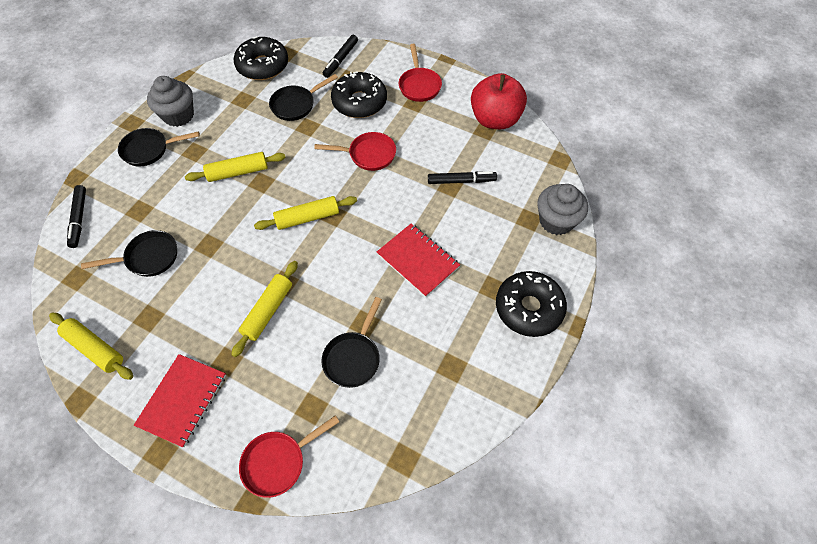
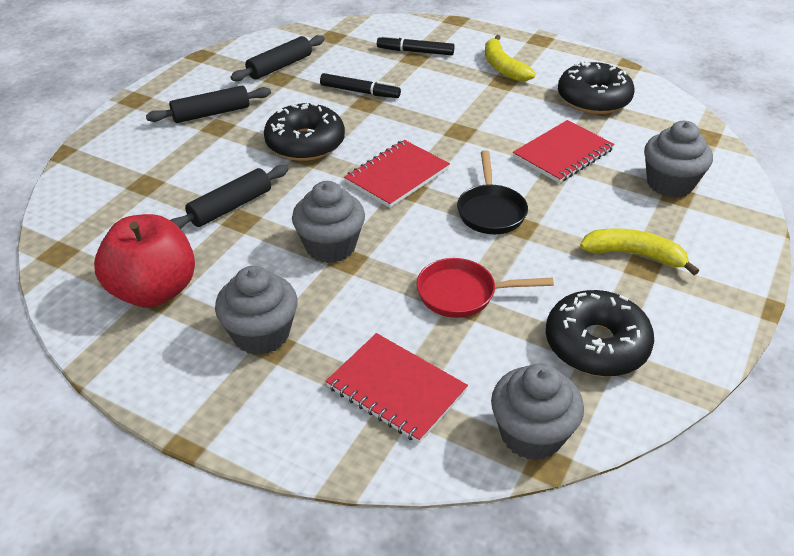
black marker: 3 -> 2
black pan: 4 -> 1
black rolling pin: 0 -> 3
grey cupcake: 2 -> 4
red notebook: 2 -> 3
red pan: 3 -> 1
yellow banana: 0 -> 2
yellow rolling pin: 4 -> 0

